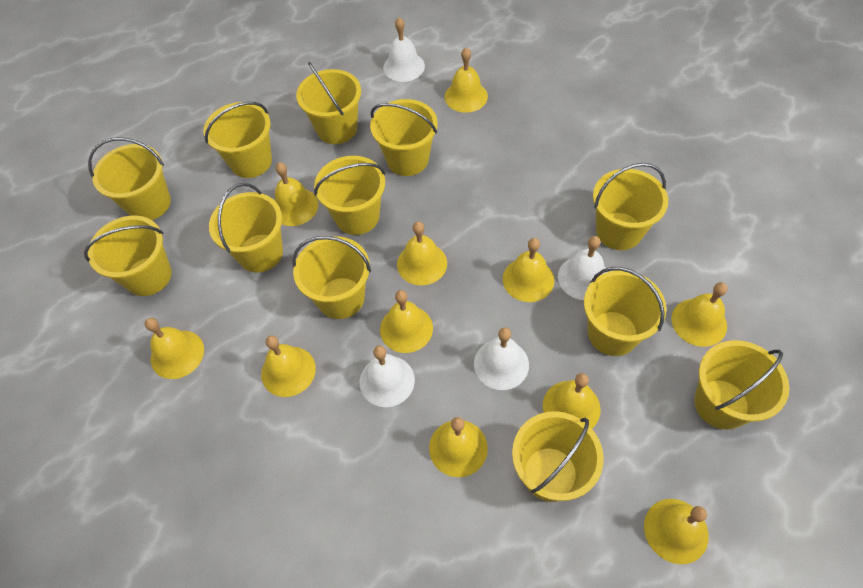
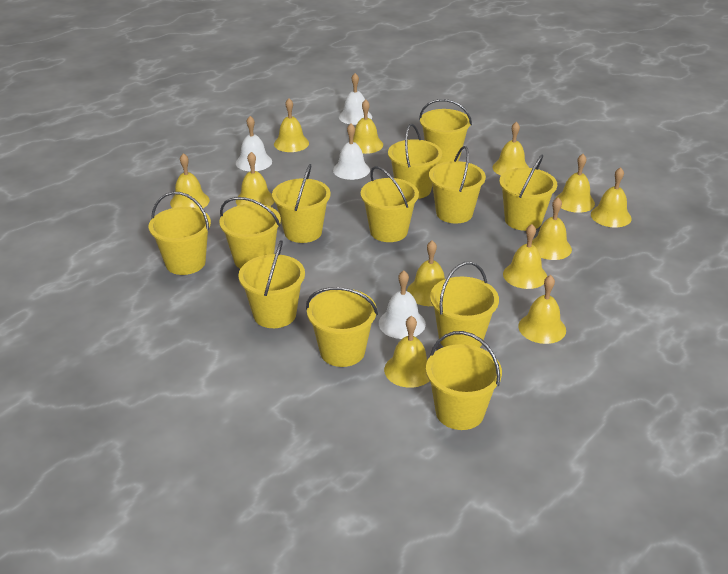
yellow bell: 11 -> 12

